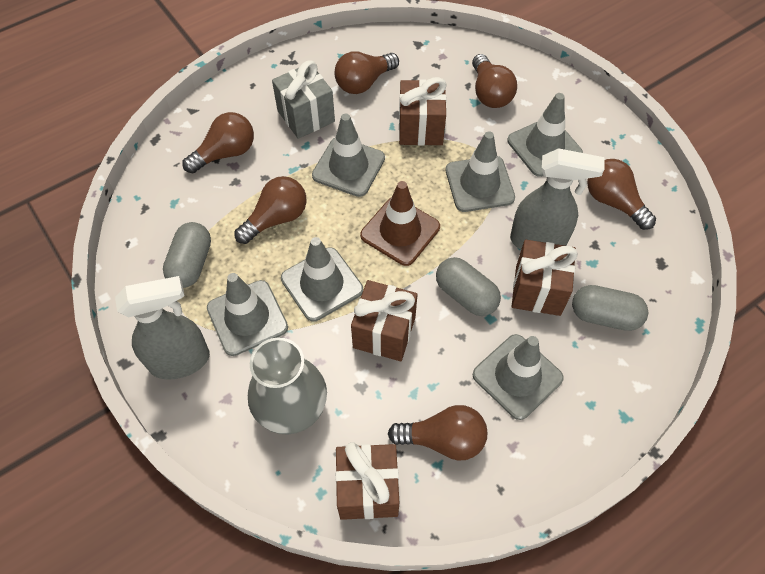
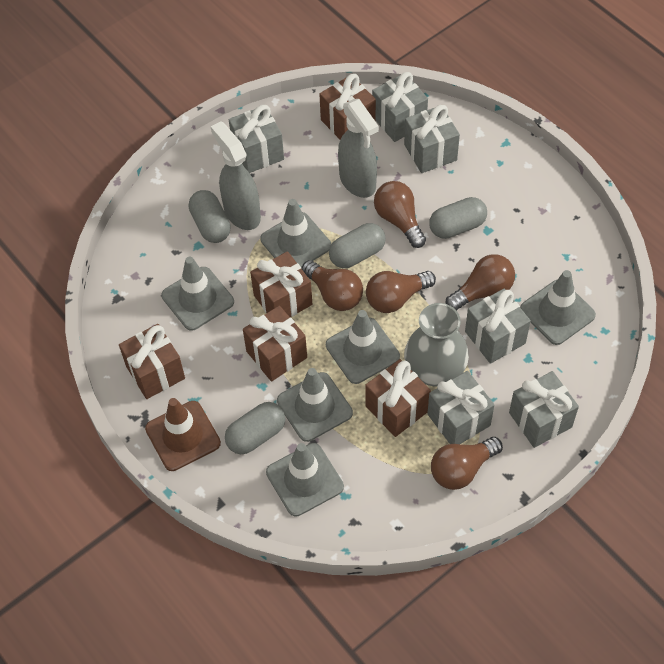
brown gift: 4 -> 5
brown light bulb: 6 -> 5
grey capsule: 3 -> 4
grey gift: 1 -> 6

